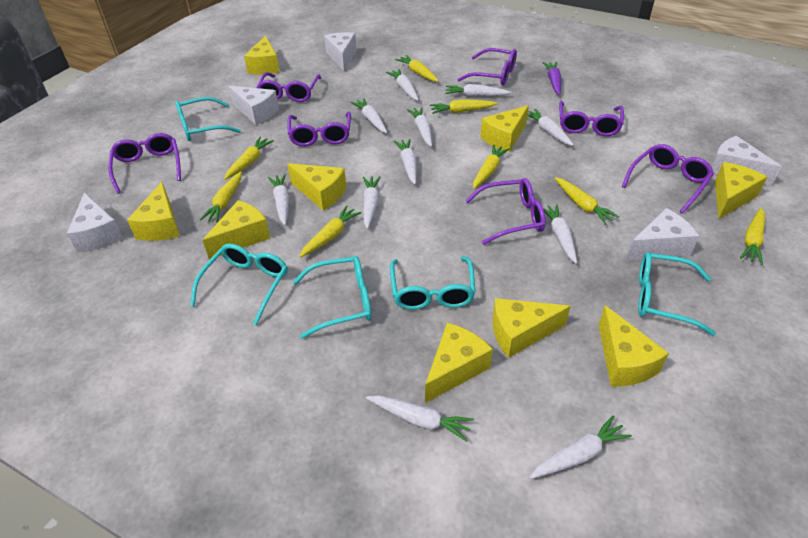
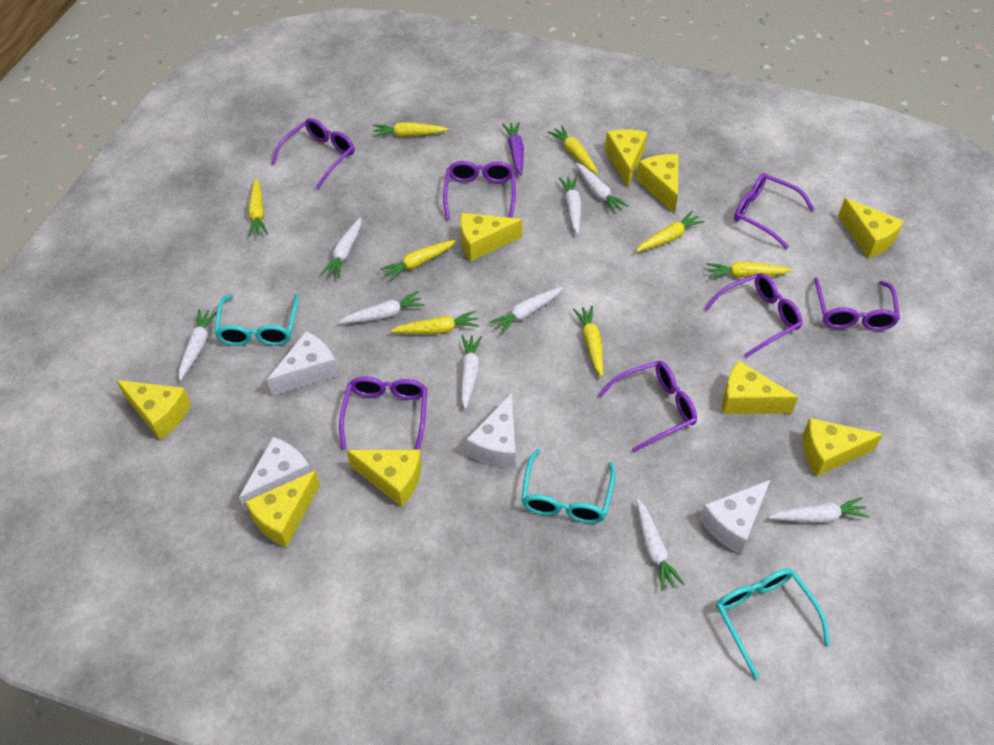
turquoise glasses: 5 -> 3
white carrot: 11 -> 9
white cheese: 5 -> 4

